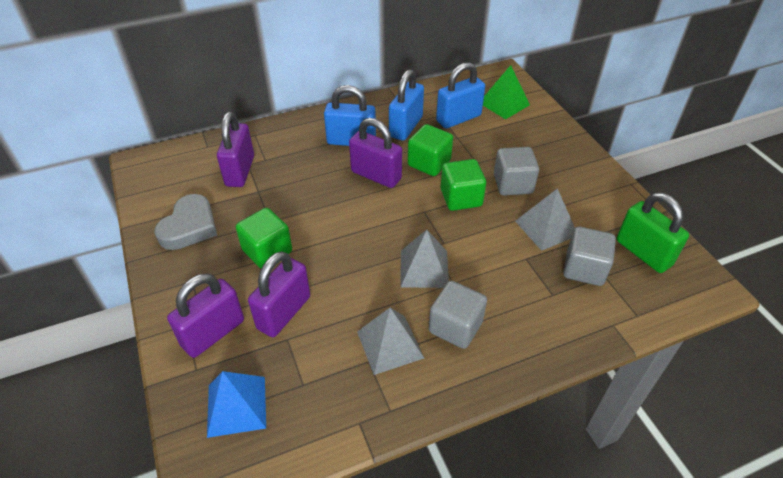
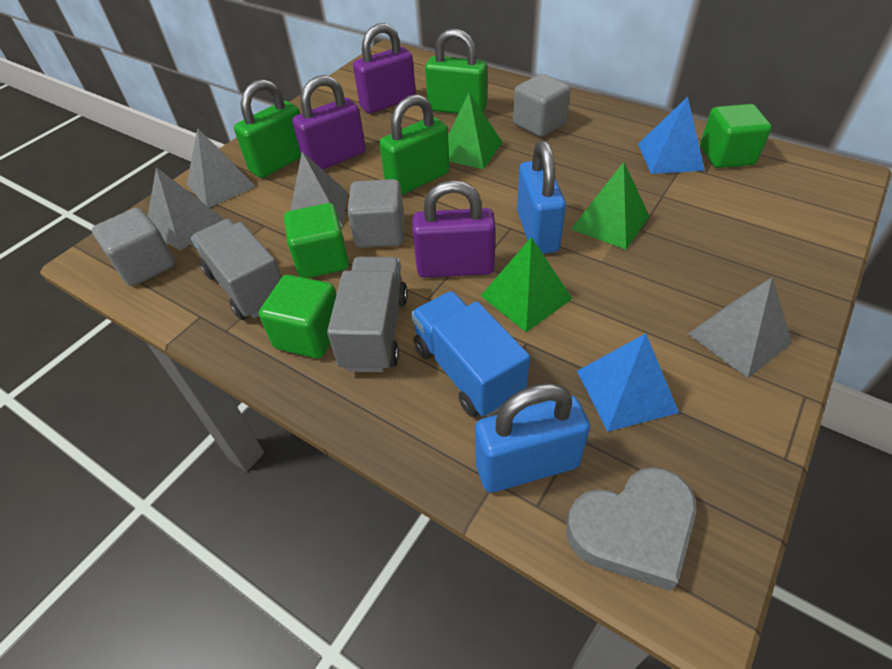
blue padlock: 3 -> 2
blue pyramid: 1 -> 2
blue truck: 0 -> 1
green padlock: 1 -> 3
green pyramid: 1 -> 3
grey pyramid: 3 -> 4
grey truck: 0 -> 2
purple padlock: 4 -> 3

